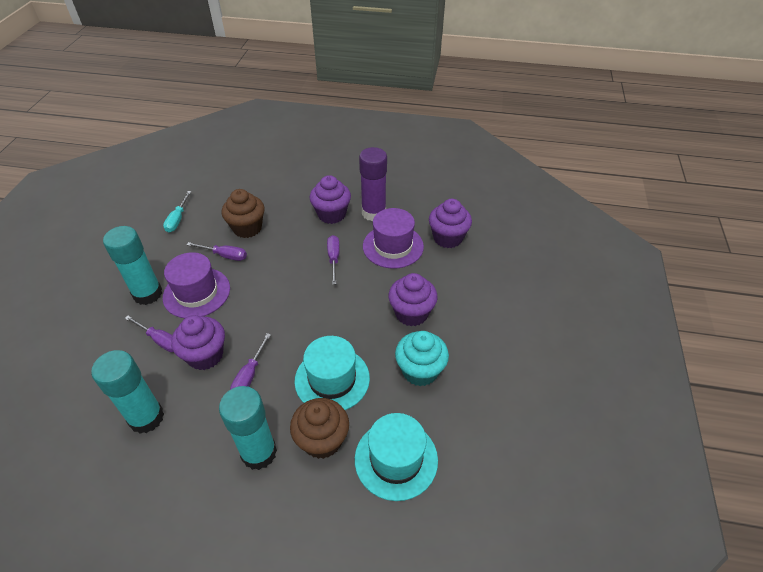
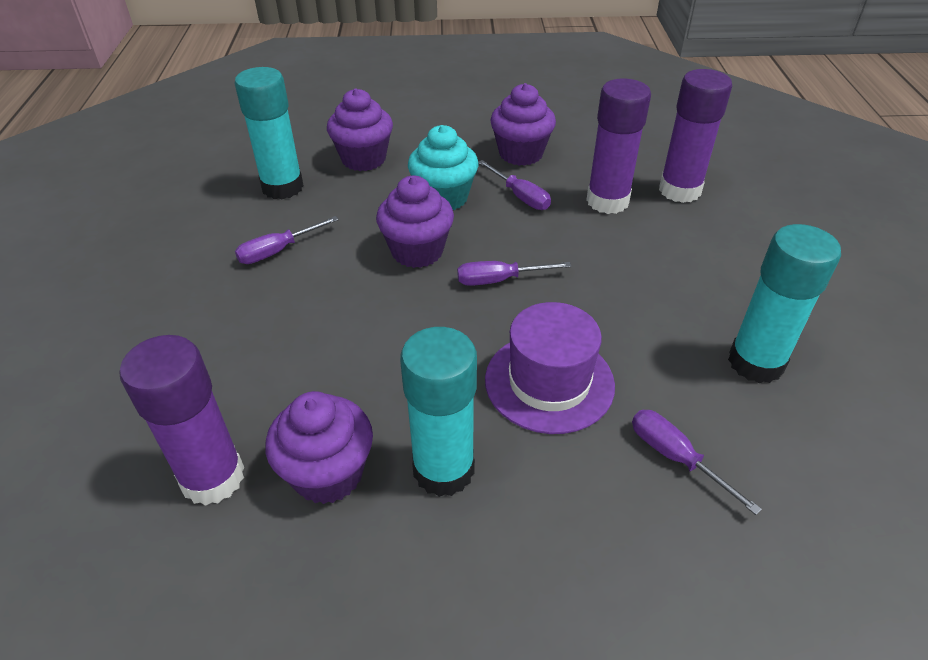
brown cupcake: 2 -> 0
purple glue stick: 1 -> 3
purple hat: 2 -> 1
turquoise hat: 2 -> 0
turquoise screwdriver: 1 -> 0

